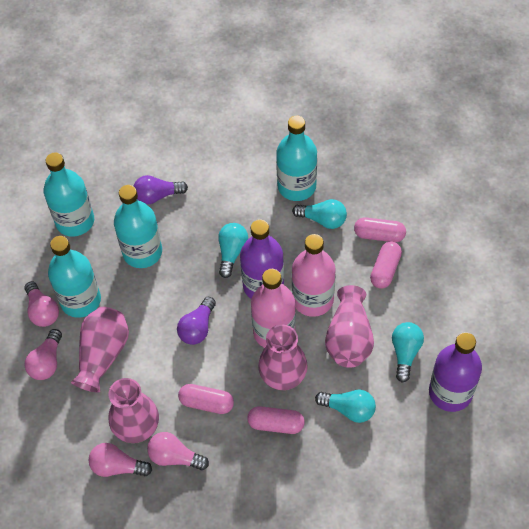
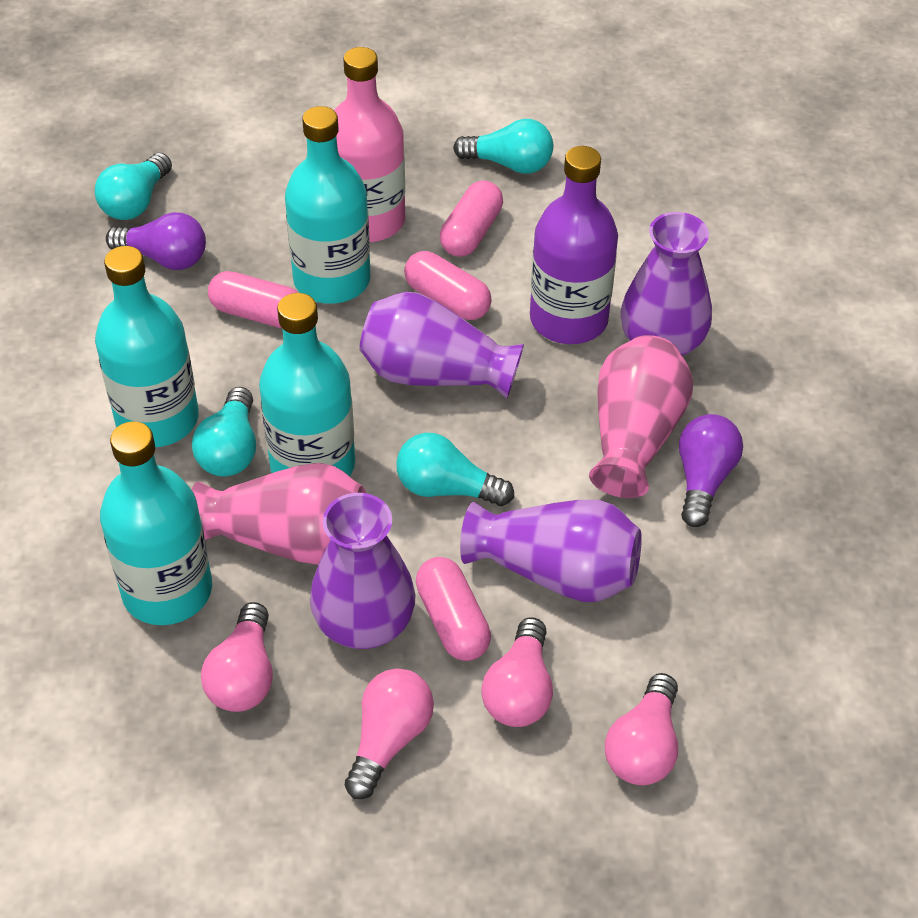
pink bottle: 2 -> 1
pink vase: 4 -> 2
purple bottle: 2 -> 1
purple vase: 0 -> 4

